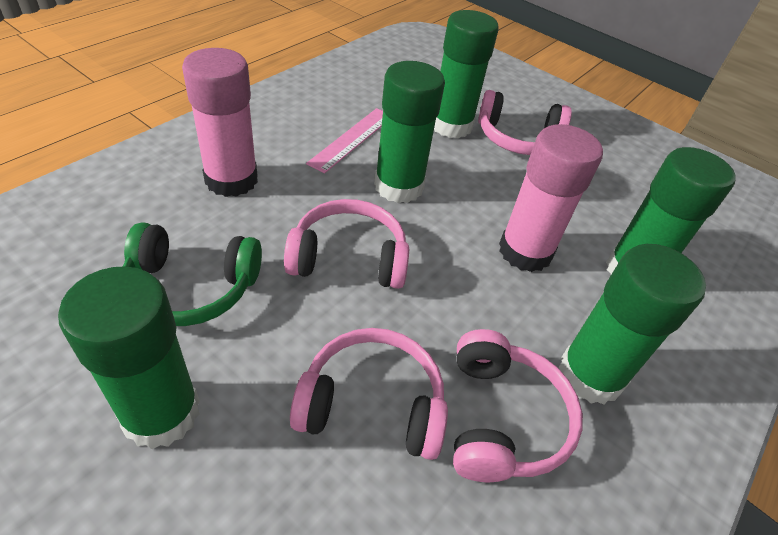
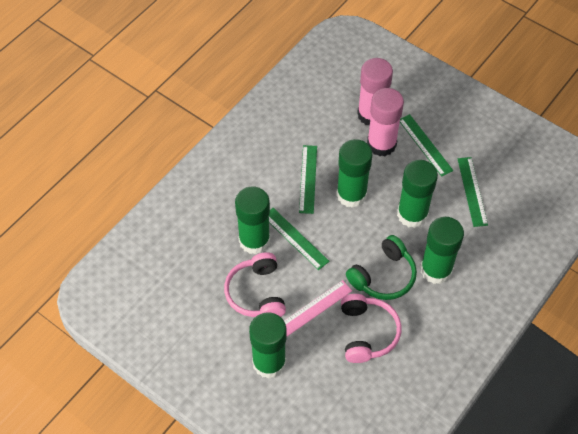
green ruler: 0 -> 4
pink headphones: 4 -> 2

